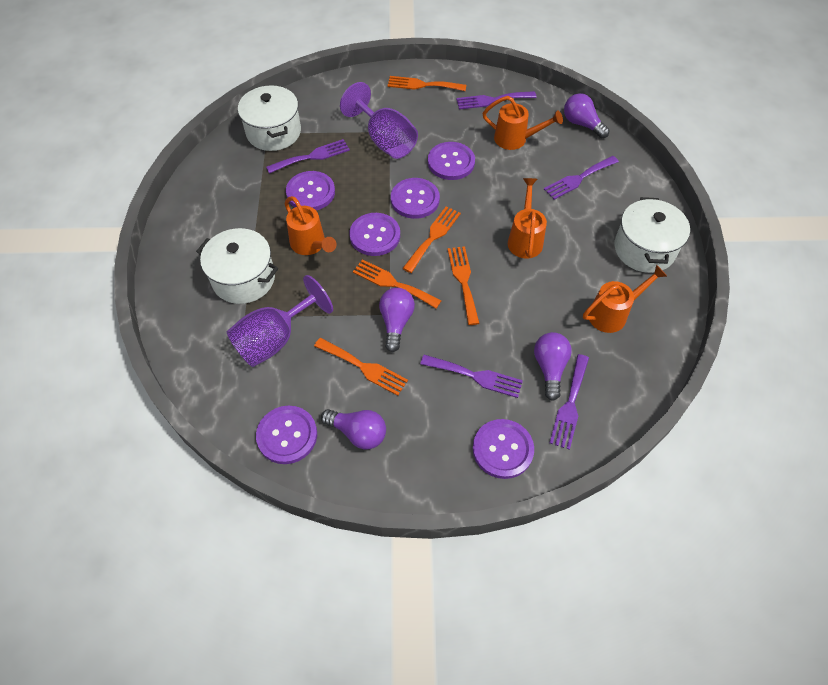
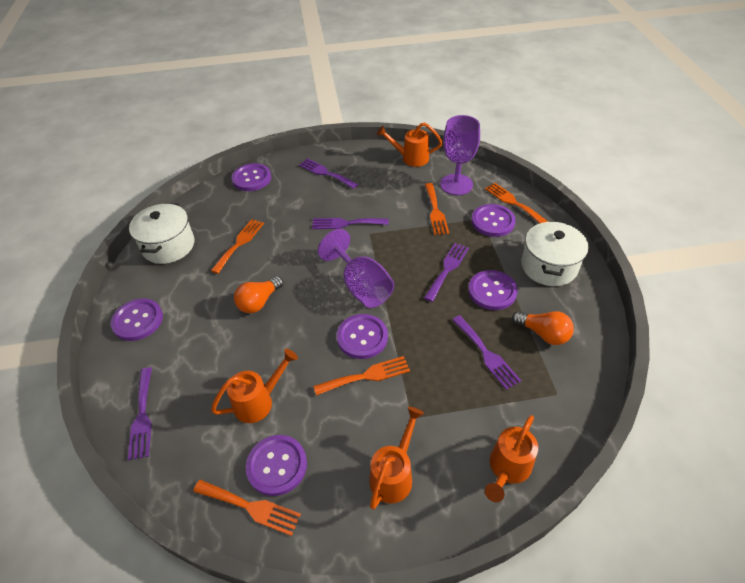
orange light bulb: 0 -> 2
purple light bulb: 4 -> 0
white pot: 3 -> 2

